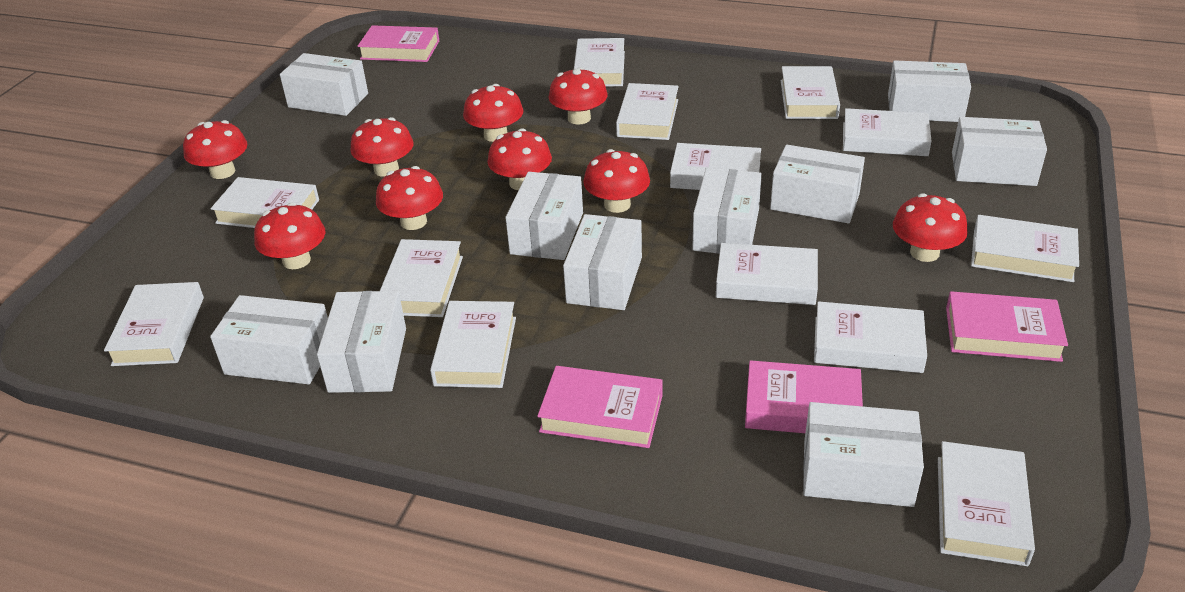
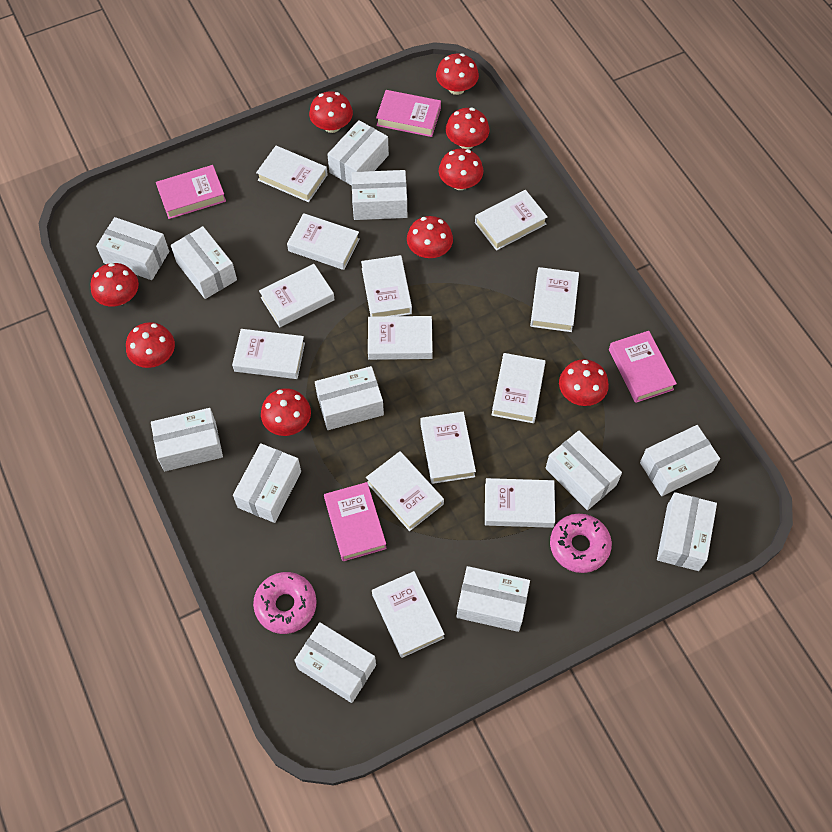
pink donut: 0 -> 2
white box: 10 -> 12

